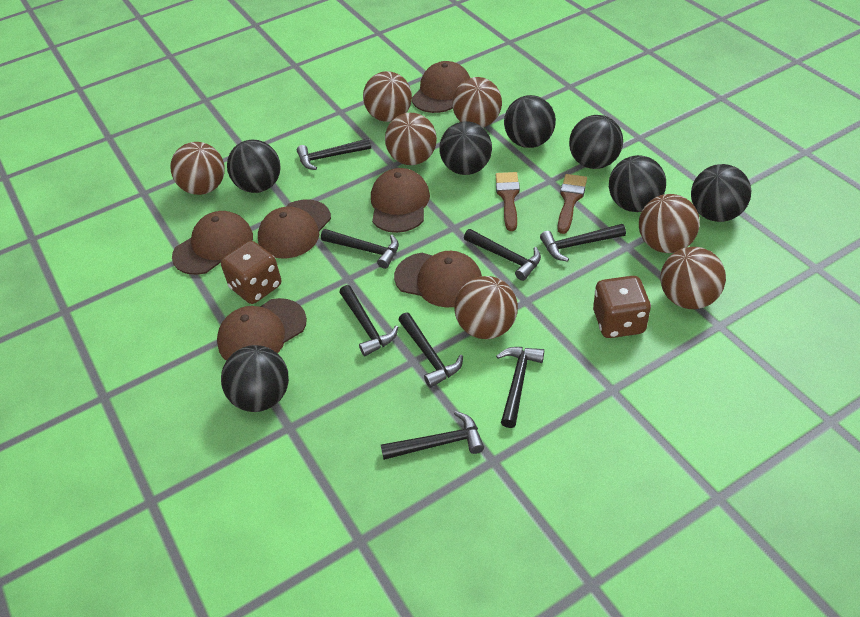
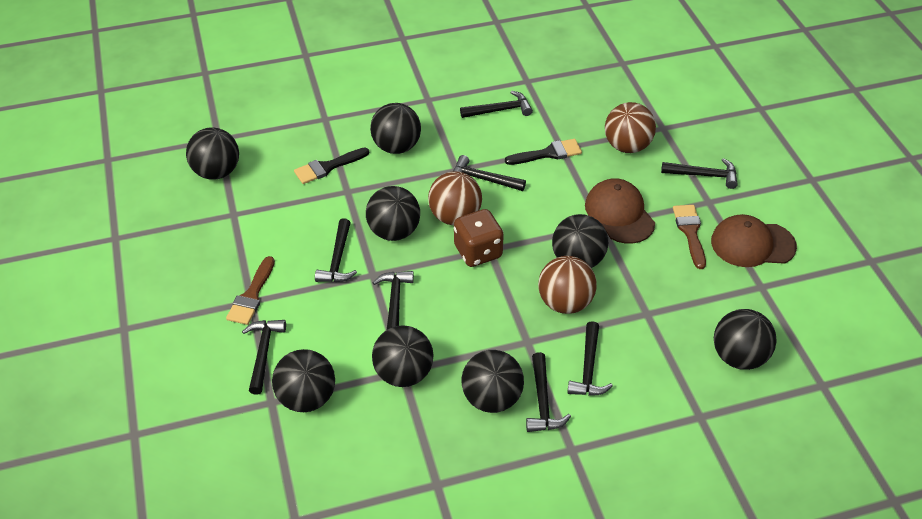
black ball: 7 -> 8
black brush: 0 -> 2
brown ball: 7 -> 3
brown cap: 6 -> 2
brown dice: 2 -> 1

